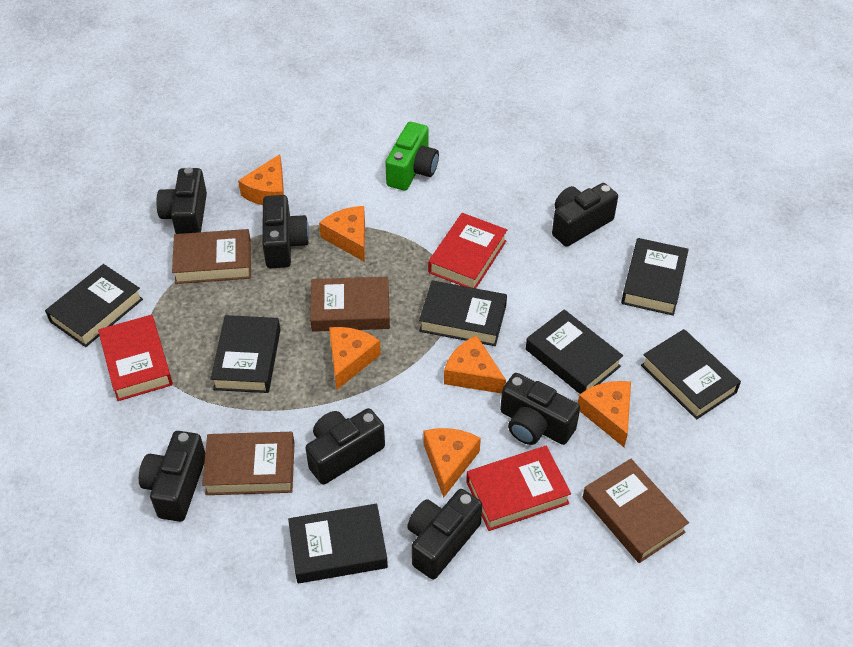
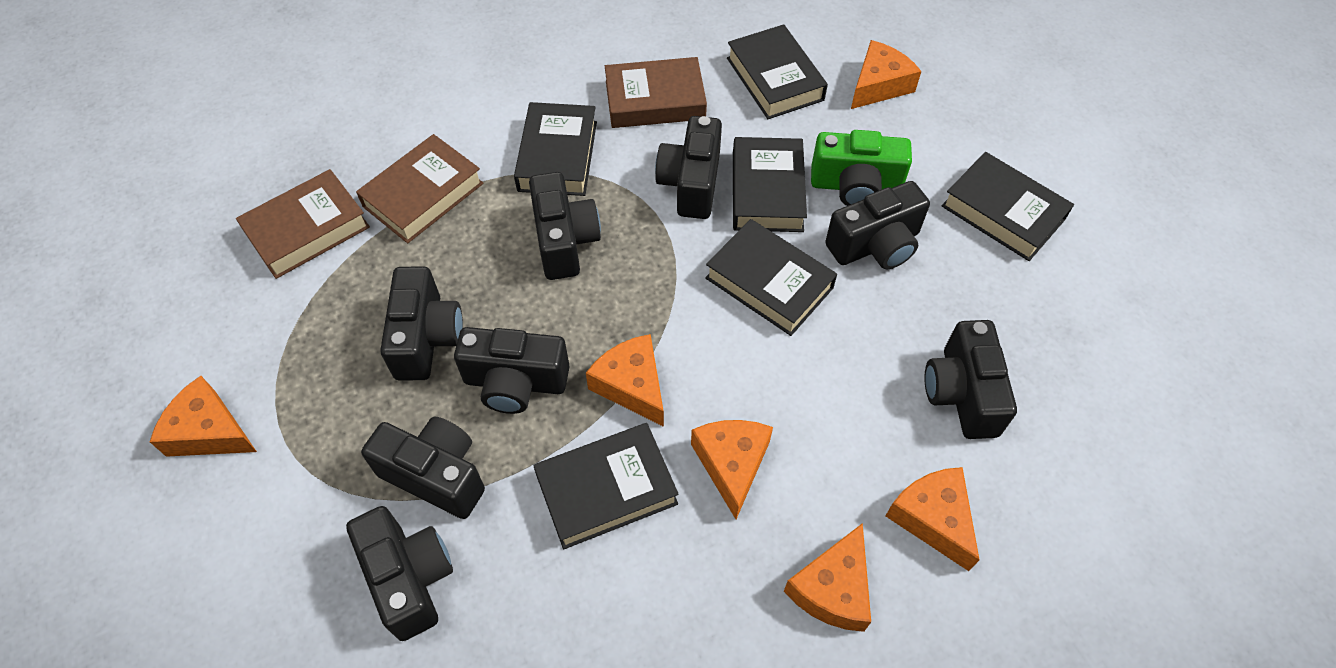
black book: 7 -> 6
black camera: 7 -> 8
brown book: 4 -> 3
red book: 3 -> 0

